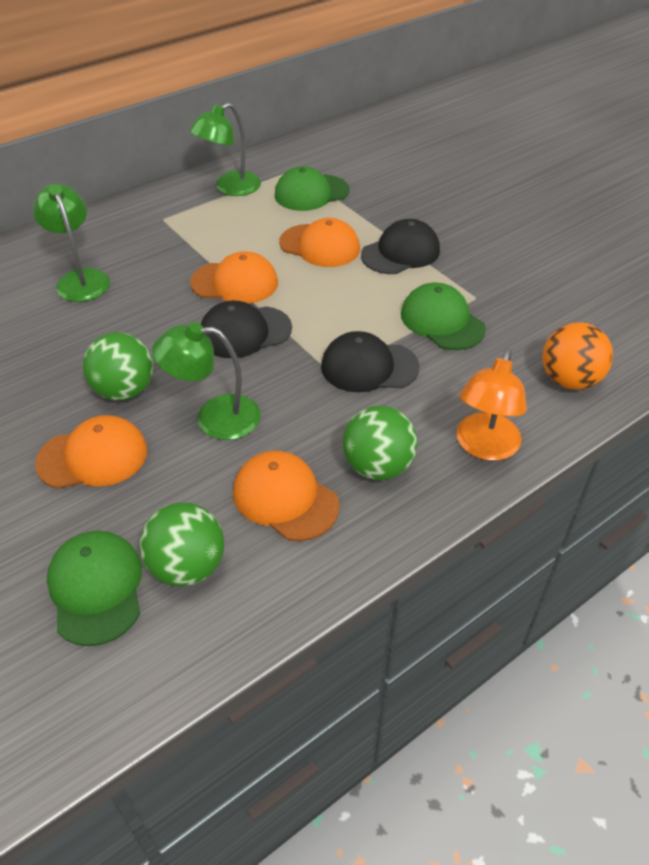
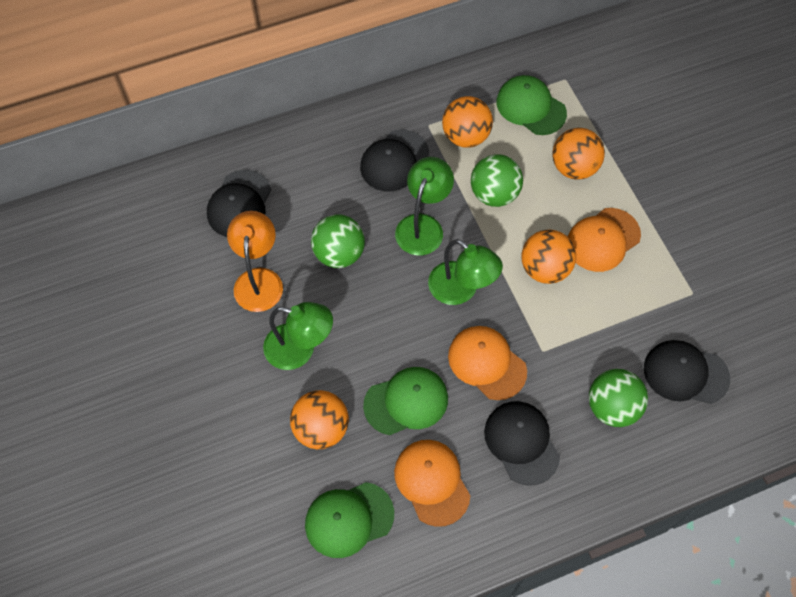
black cap: 3 -> 4
orange ball: 1 -> 4
orange cap: 4 -> 3

